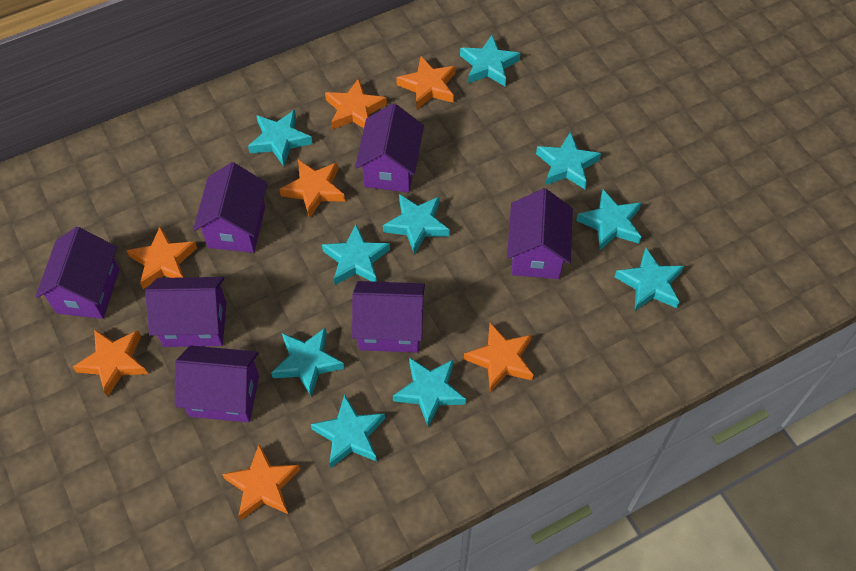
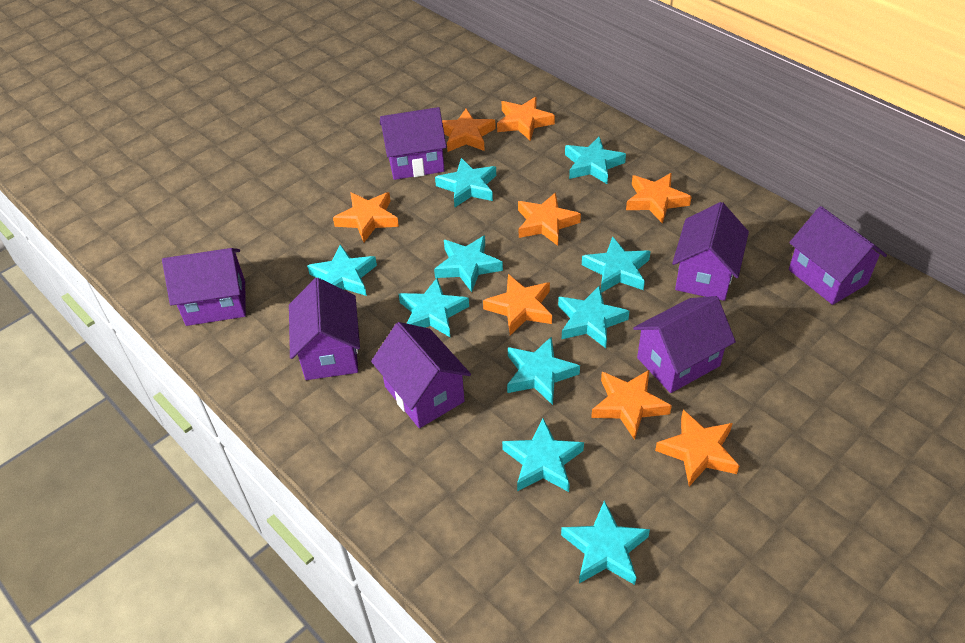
orange star: 7 -> 8

